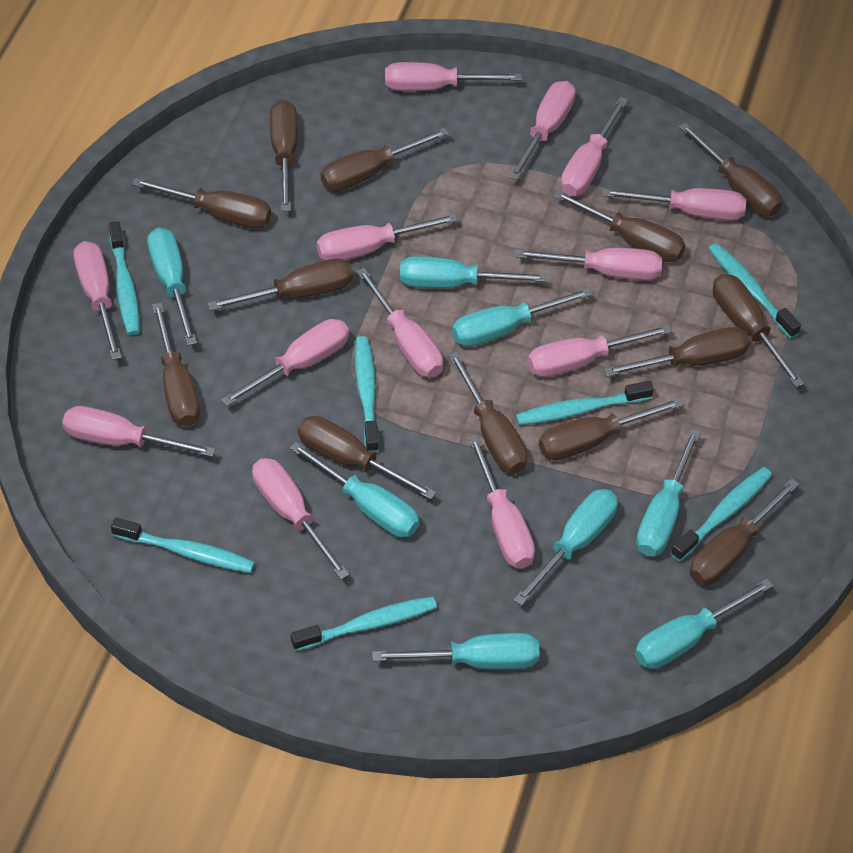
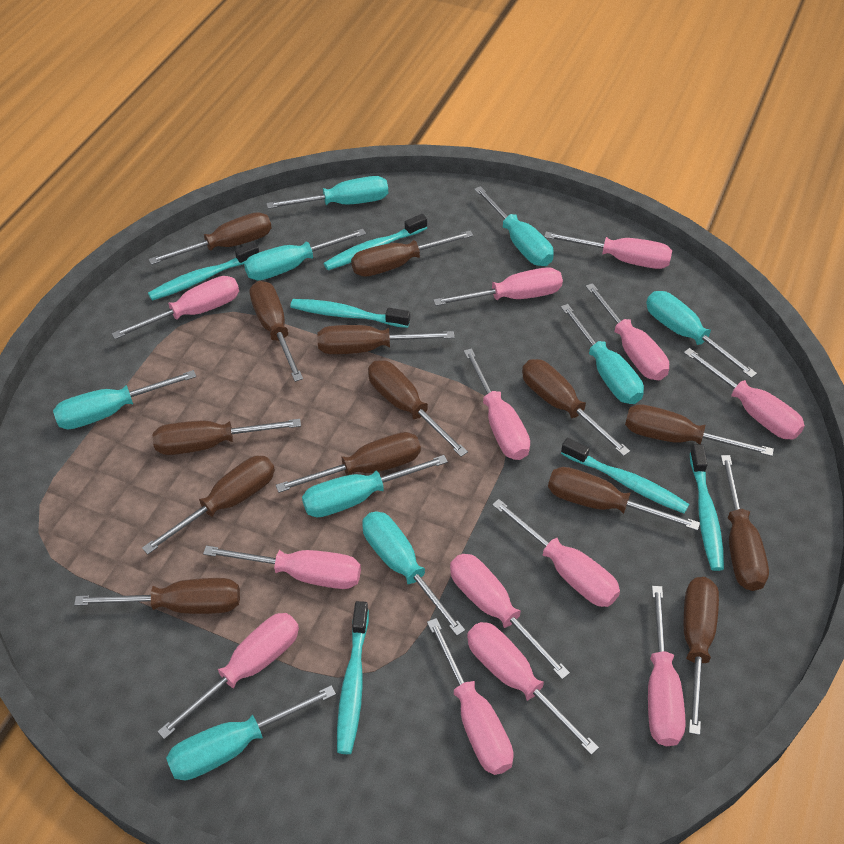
brown screwdriver: 13 -> 14
turquoise screwdriver: 8 -> 9
turquoise toothbrush: 7 -> 6

